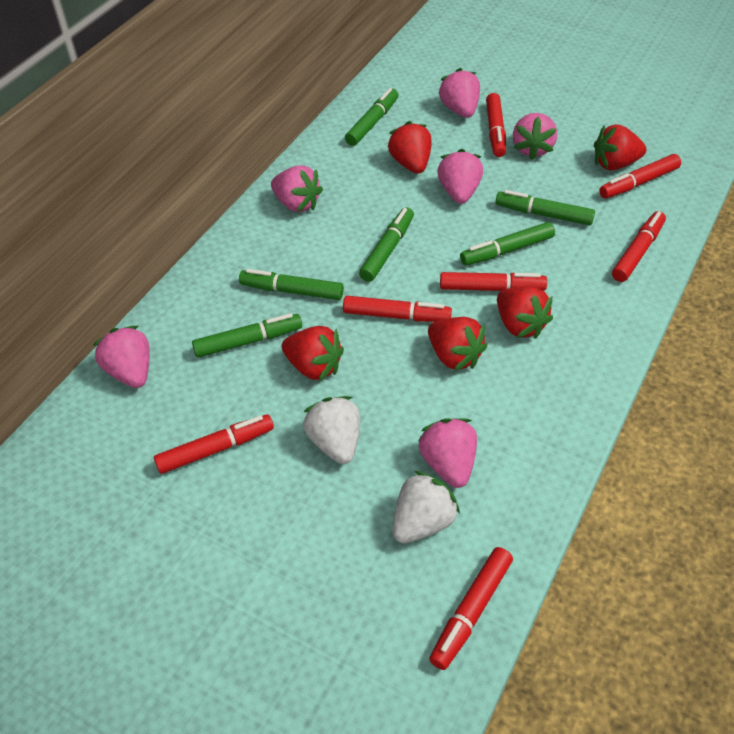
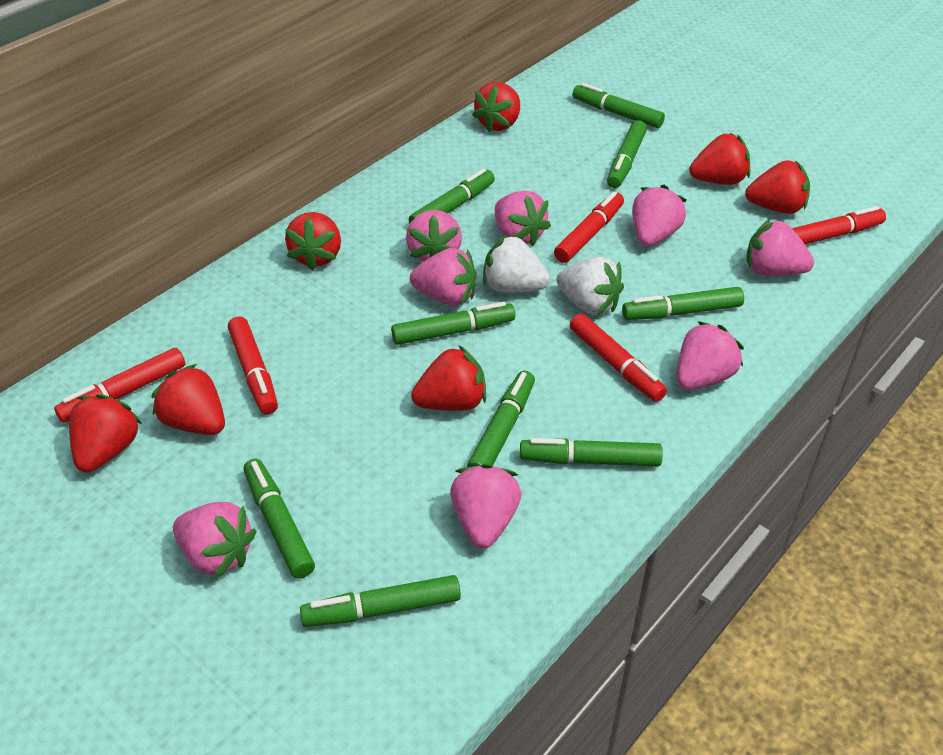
green marker: 6 -> 9
pink strawberry: 6 -> 8
red marker: 7 -> 5
red strawberry: 5 -> 7

